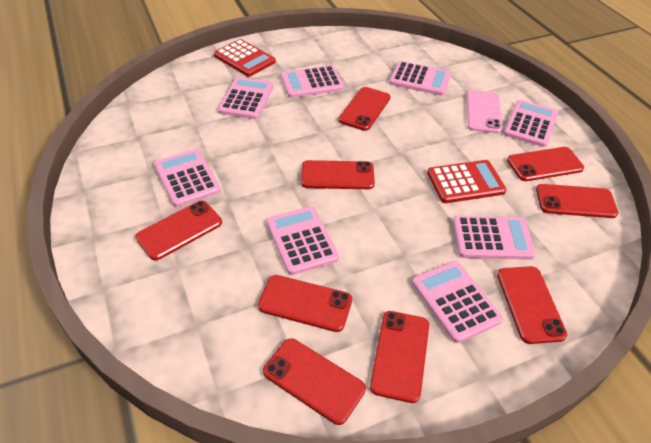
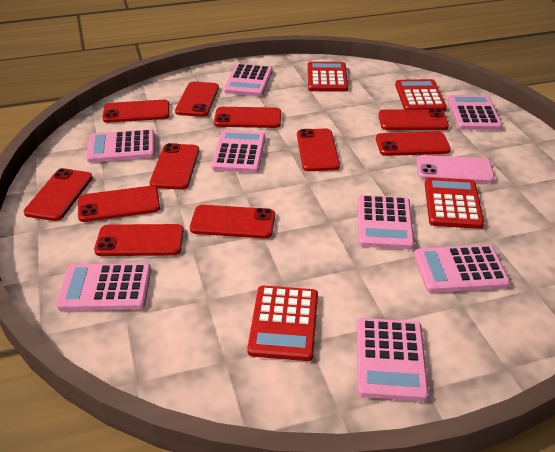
red calculator: 2 -> 4
red phone: 9 -> 11

